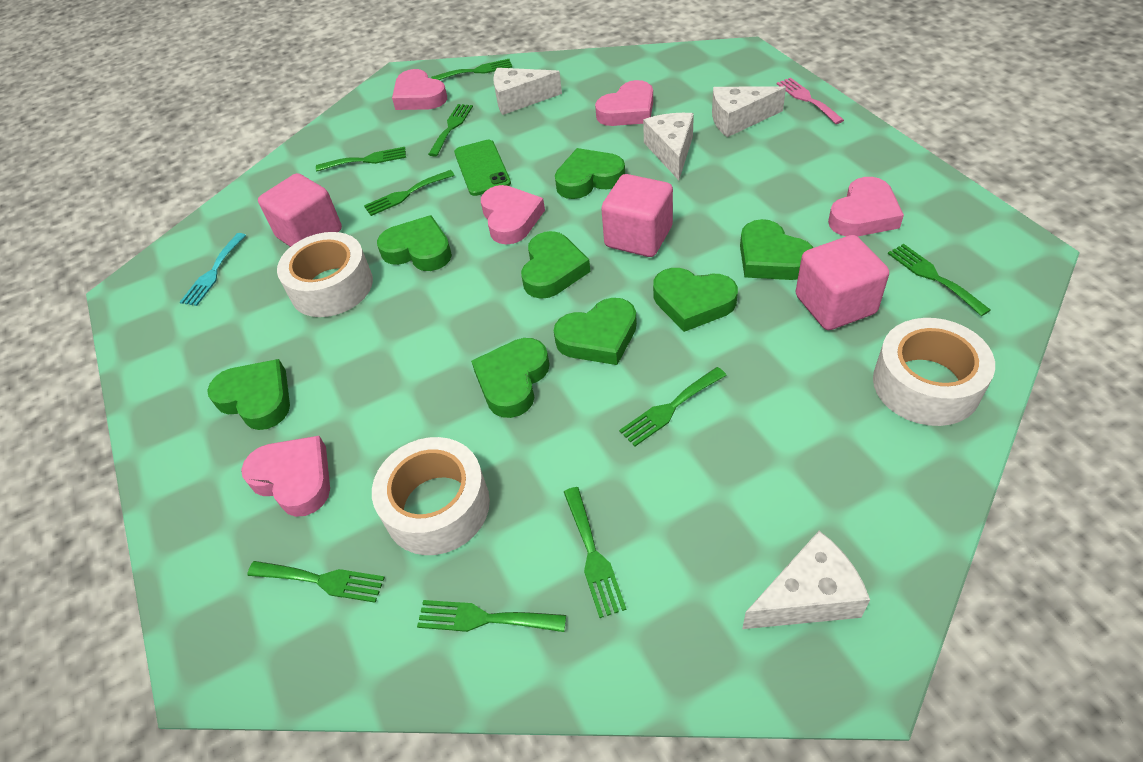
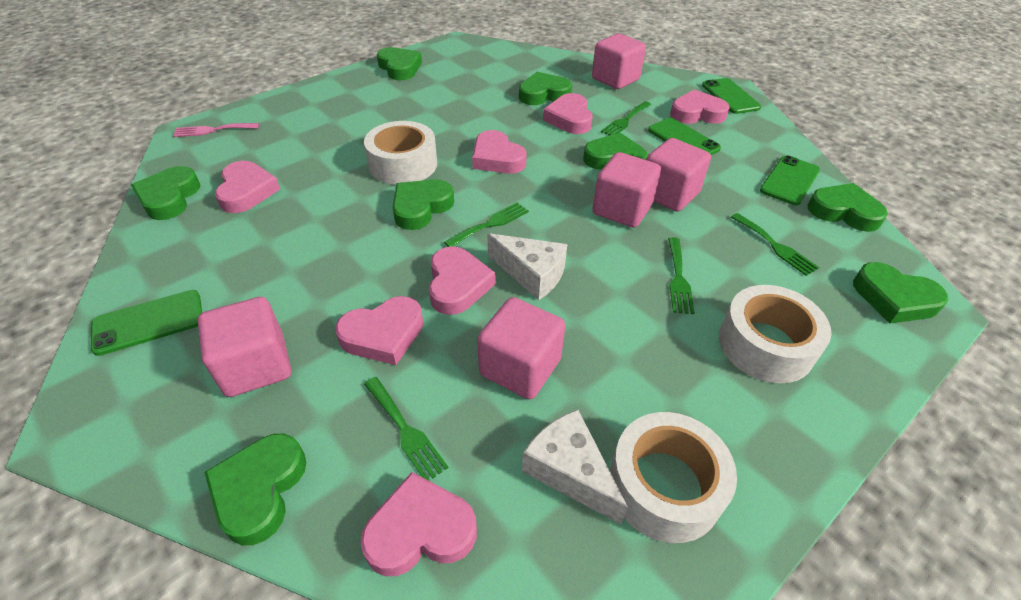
green fork: 9 -> 5
green phone: 1 -> 4
pink cube: 3 -> 5
pink heart: 5 -> 7
turquoise fork: 1 -> 0
white cheese: 4 -> 2

